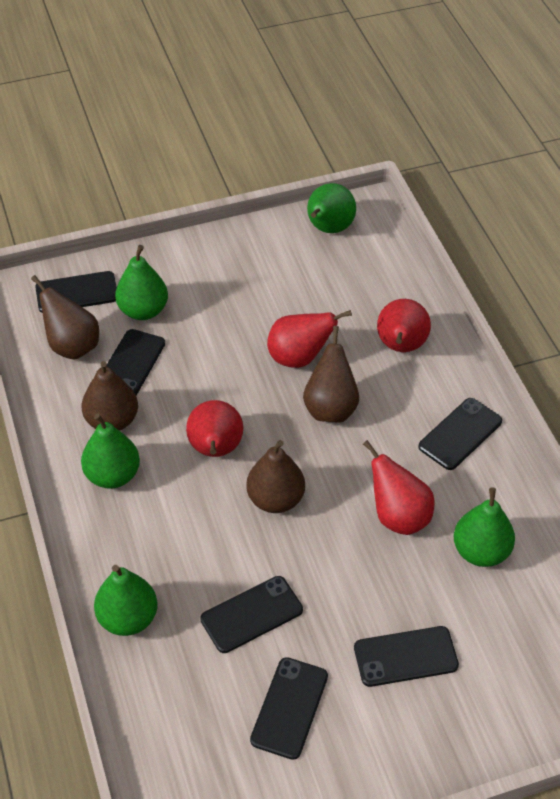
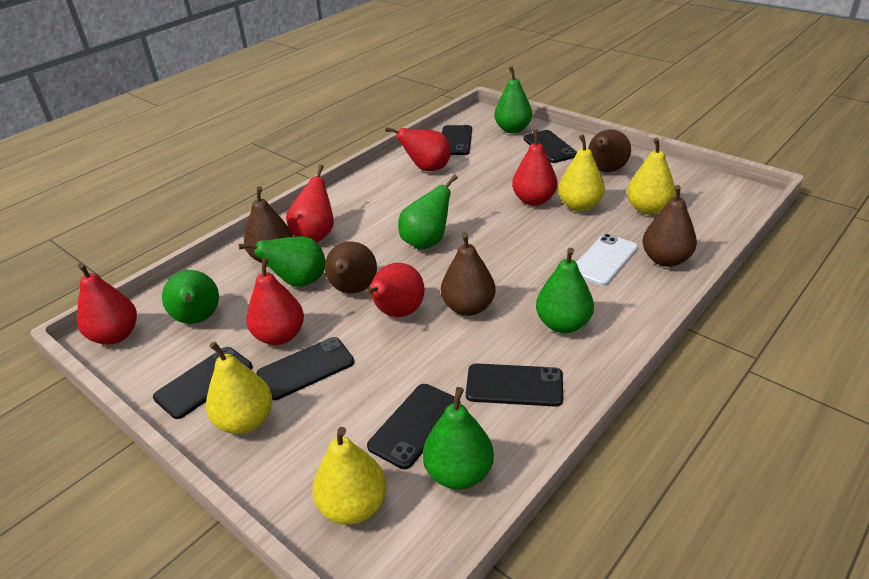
brown pear: 4 -> 5
green pear: 5 -> 6
red pear: 4 -> 6
white phone: 0 -> 1
yellow pear: 0 -> 4

